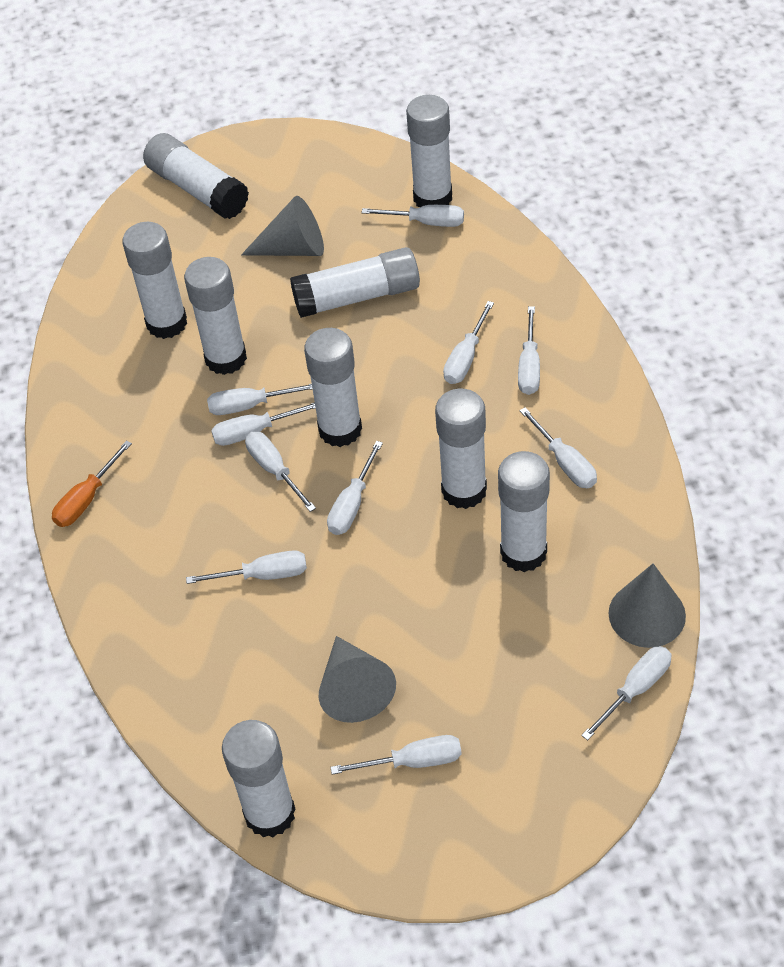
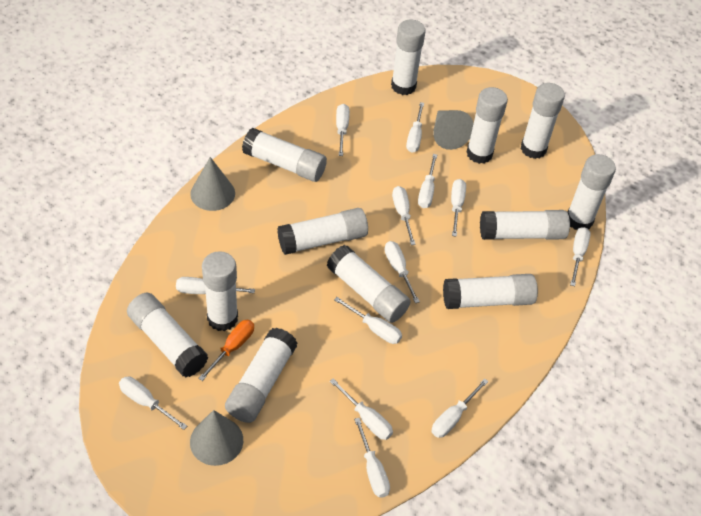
white glue stick: 9 -> 12
white screwdriver: 11 -> 13

